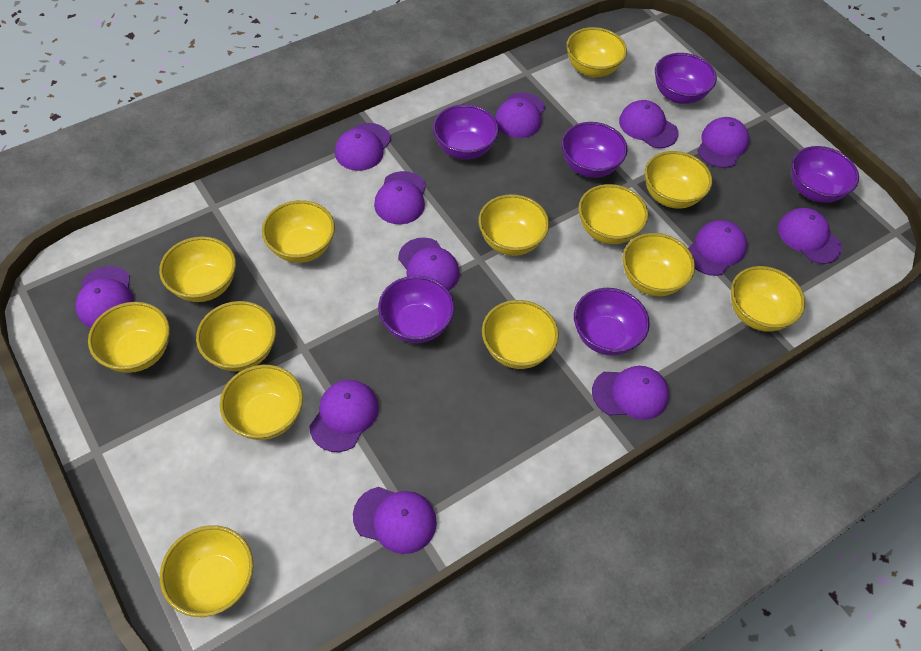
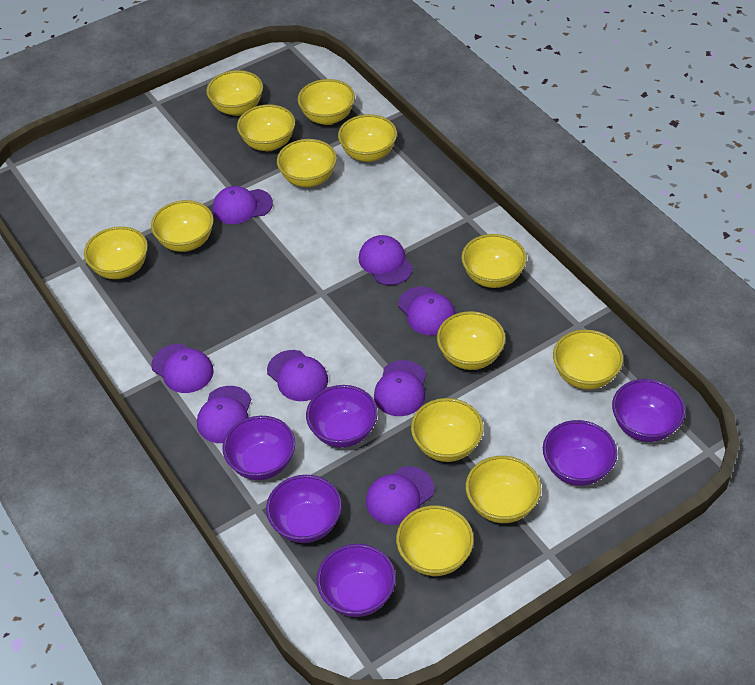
purple cap: 12 -> 8

